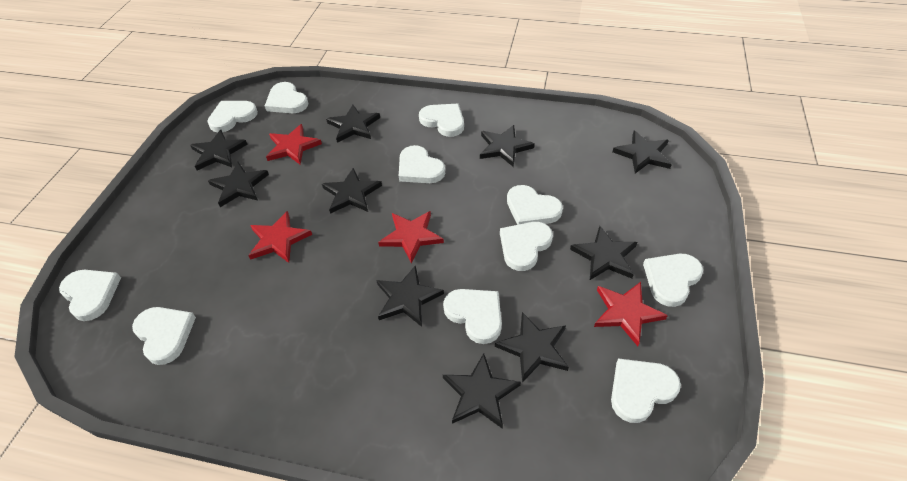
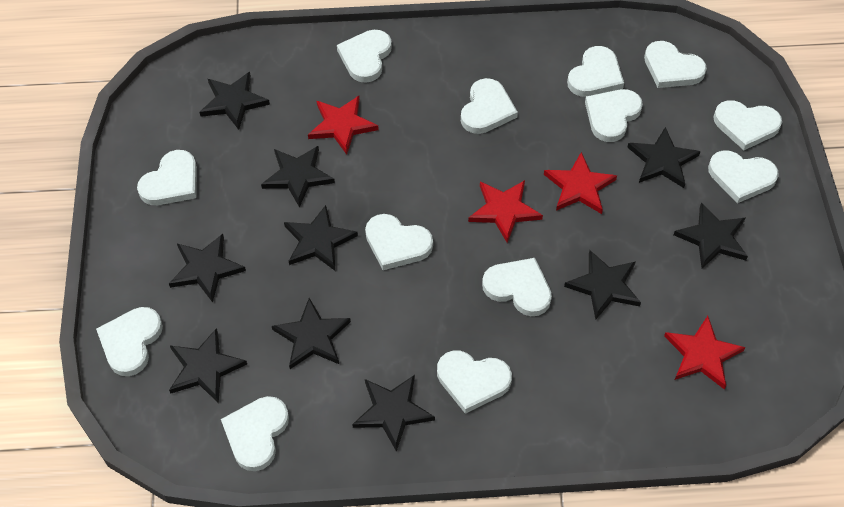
white heart: 11 -> 13

